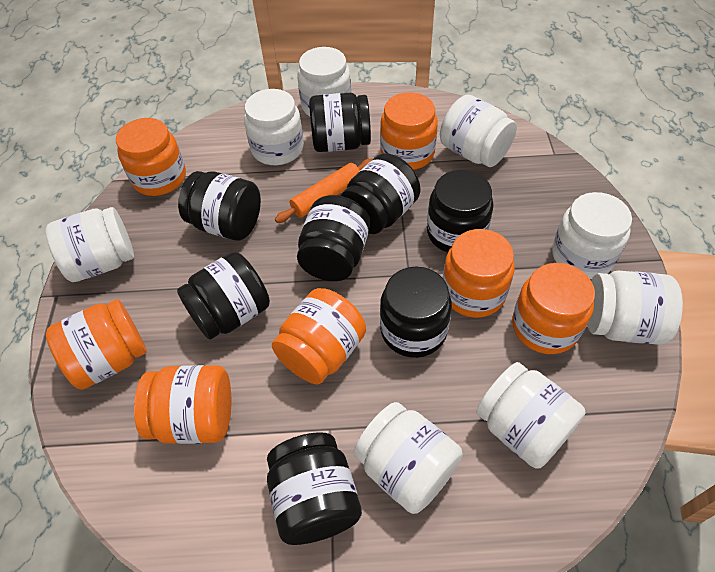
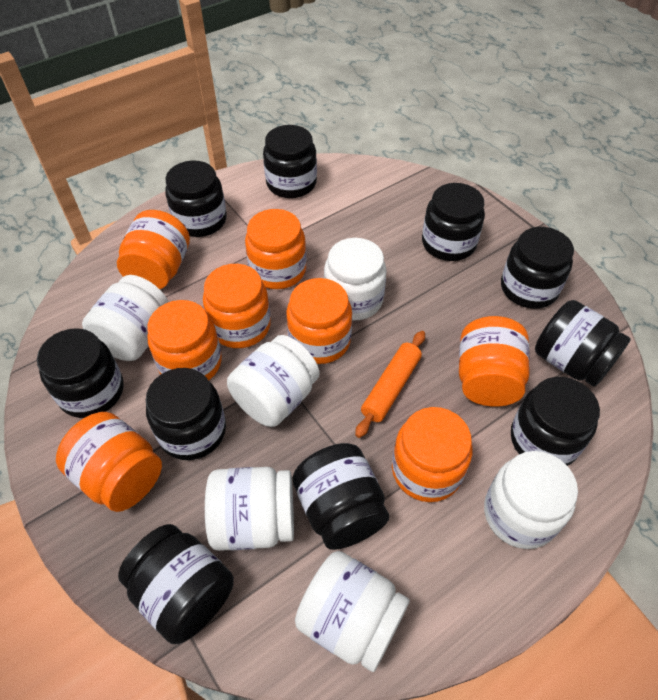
black jar: 8 -> 10
orange jar: 7 -> 8
white jar: 8 -> 6

